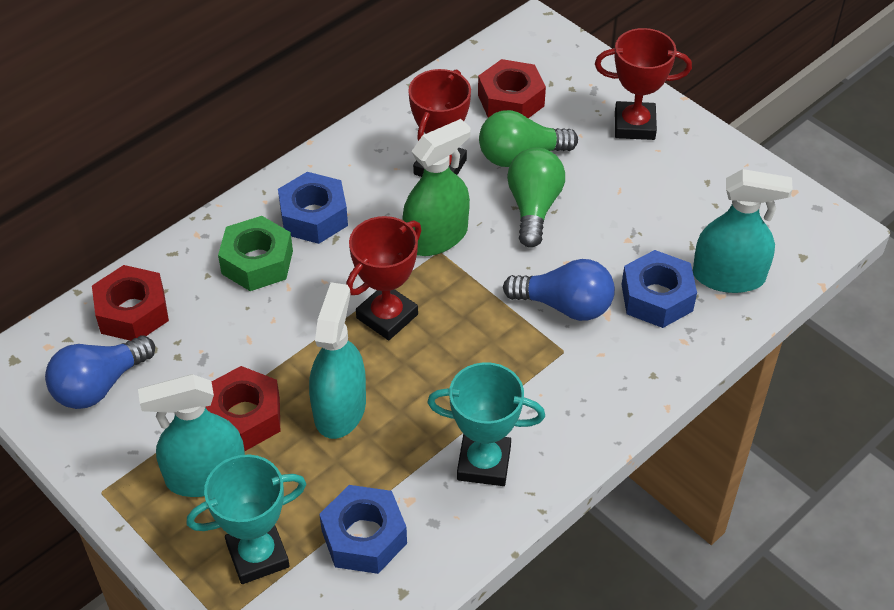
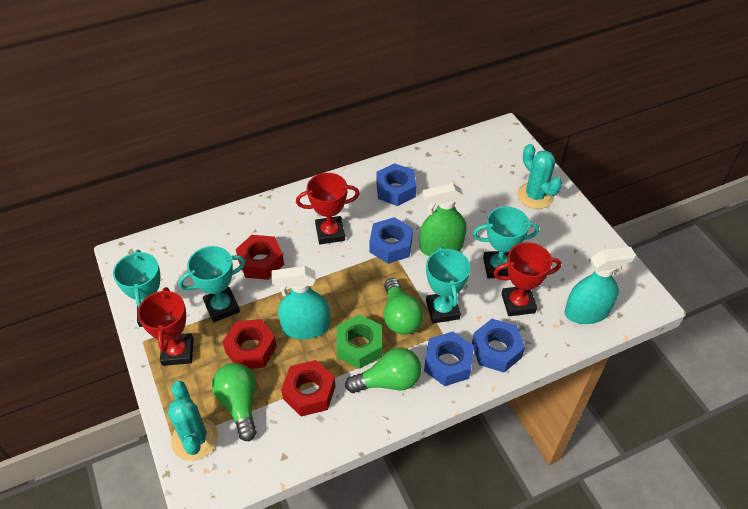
blue light bulb: 2 -> 0
blue nut: 3 -> 4
green light bulb: 2 -> 3
turquoise cactus: 0 -> 2
turquoise spray bottle: 3 -> 2
turquoise trophy: 2 -> 4

